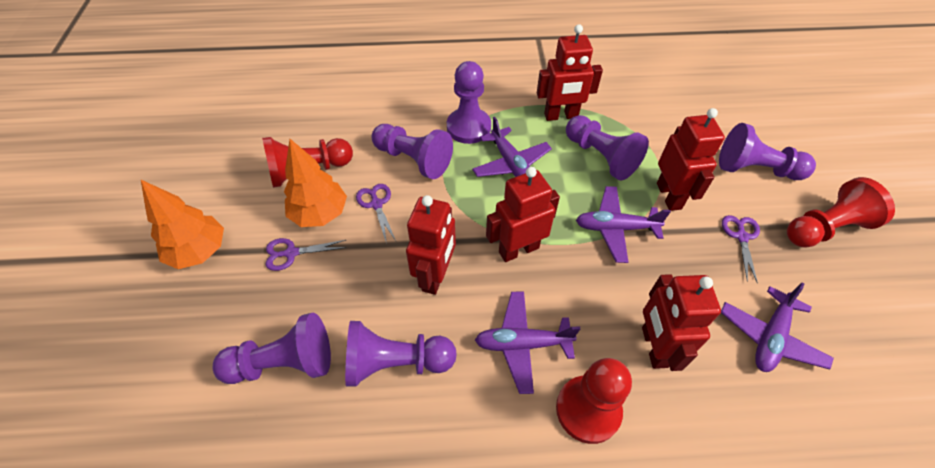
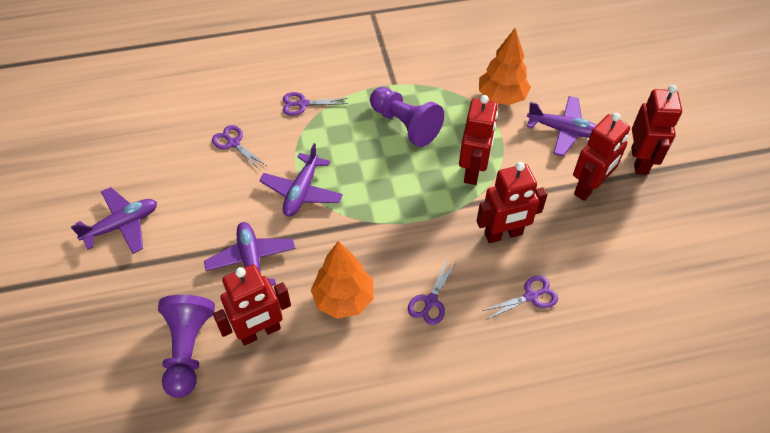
purple pawn: 6 -> 2
purple scissors: 3 -> 4
red pawn: 3 -> 0

